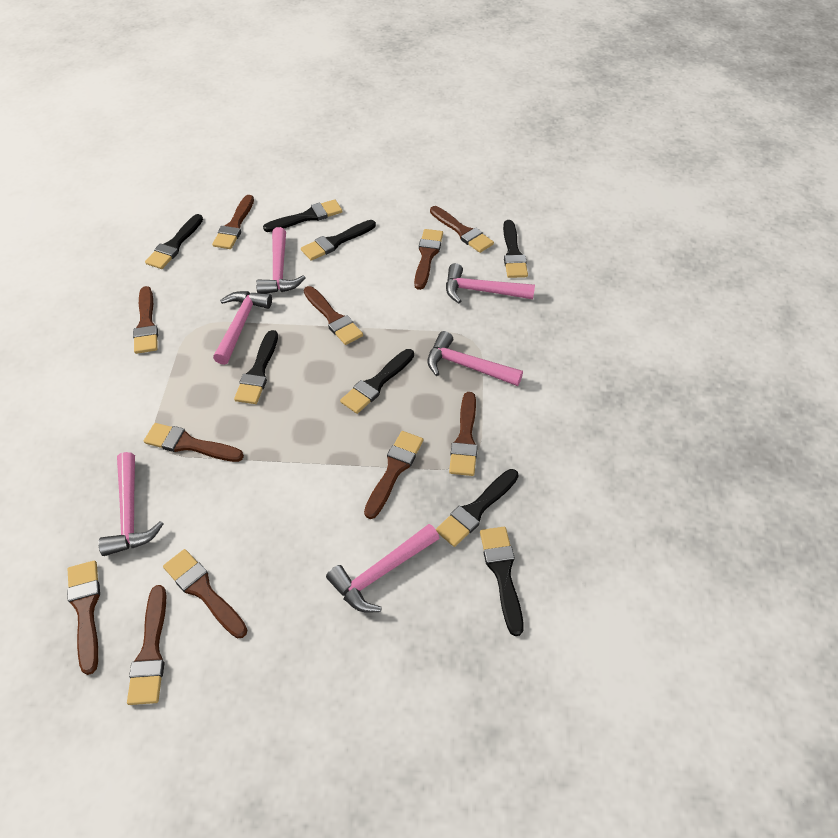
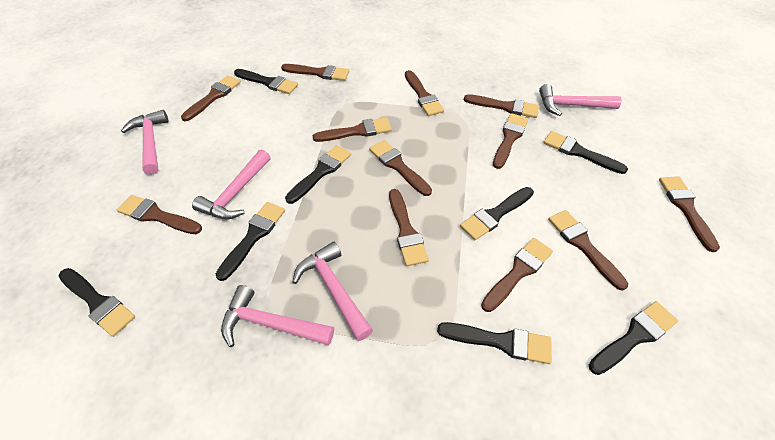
brown brush: 11 -> 12
pink hammer: 6 -> 5

